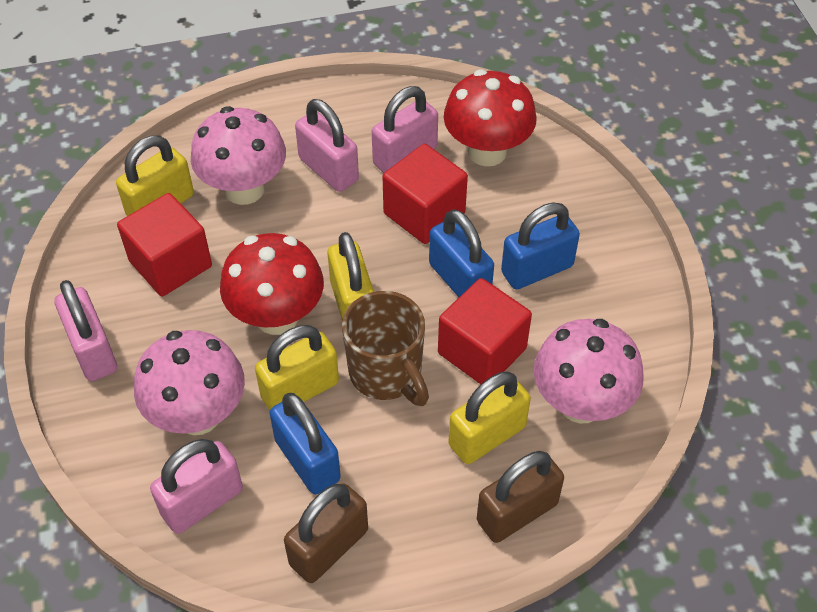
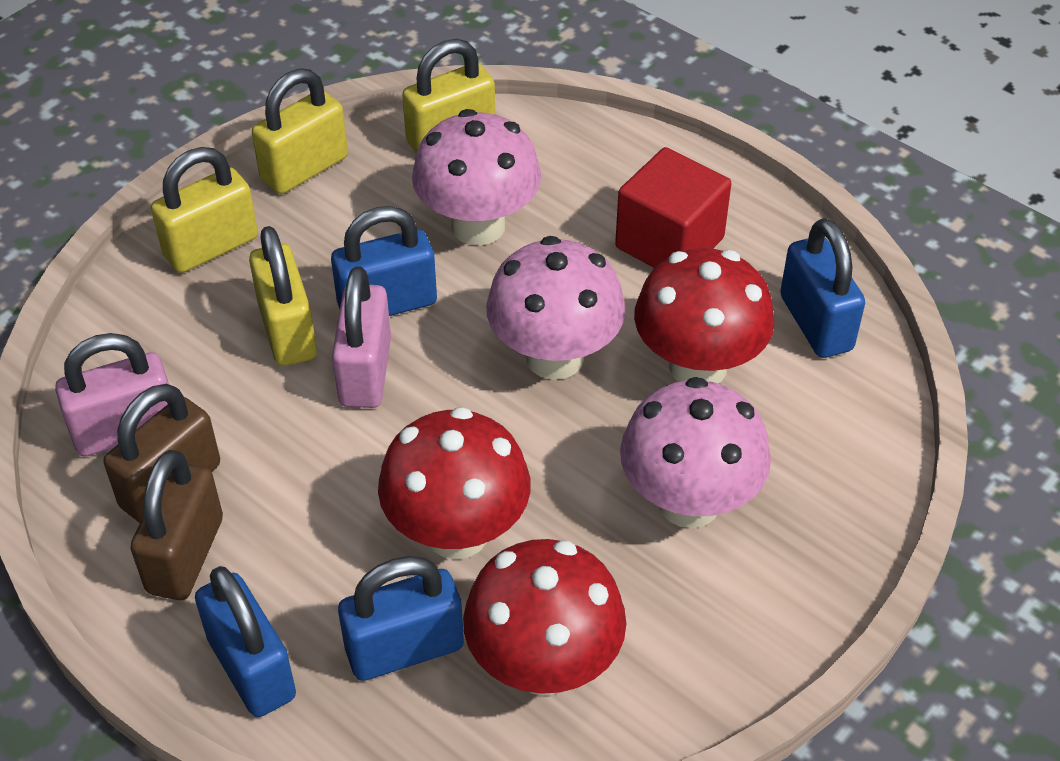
blue padlock: 3 -> 4
brown mug: 1 -> 0
pink padlock: 4 -> 2
red cube: 3 -> 1
red mushroom: 2 -> 3

